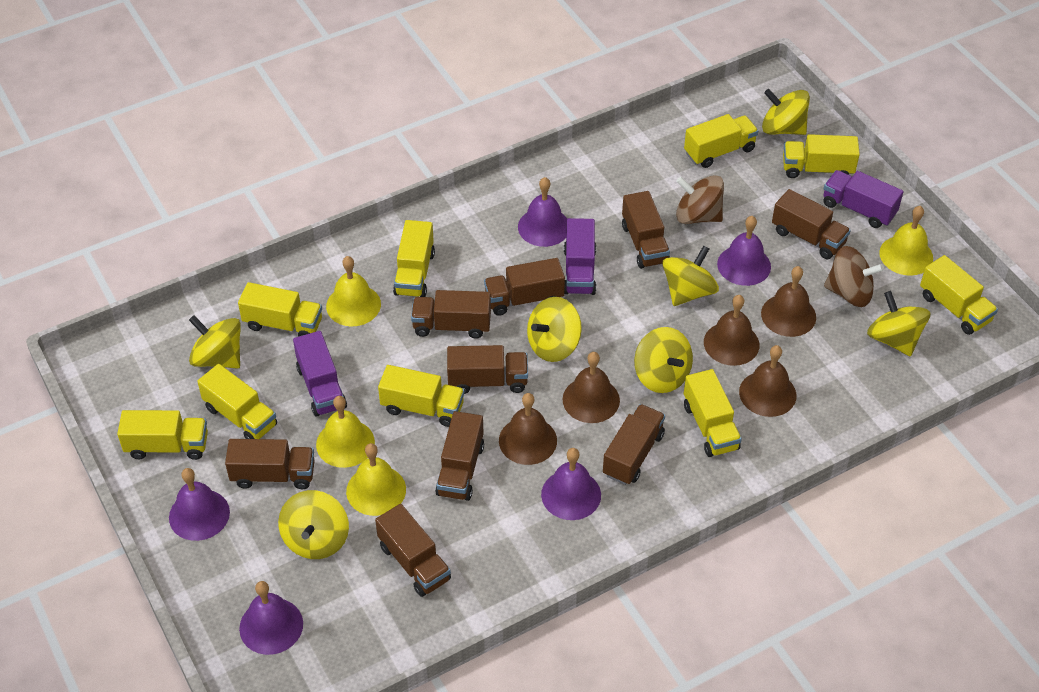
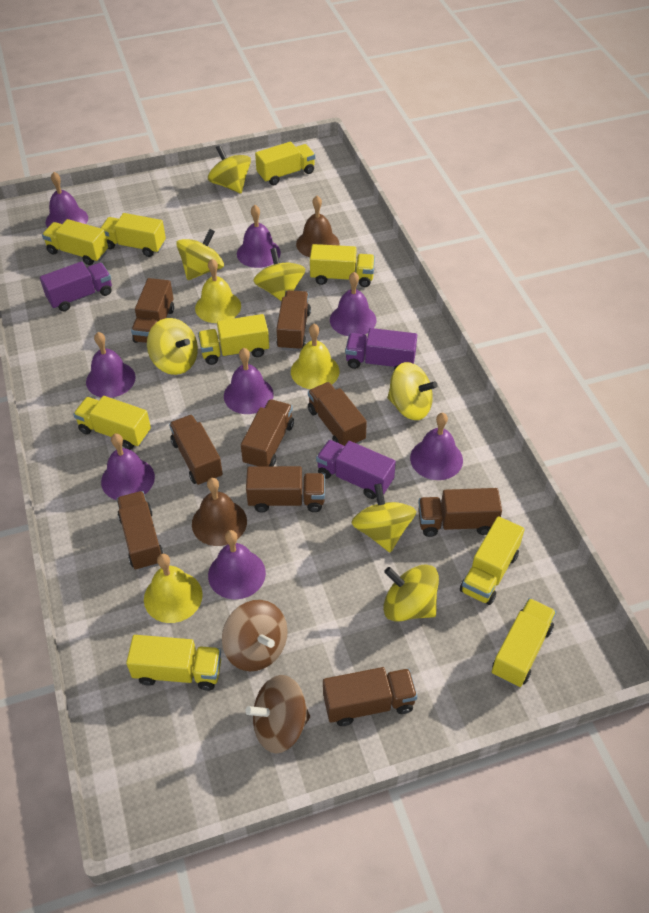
brown bell: 5 -> 2
purple bell: 5 -> 8
yellow bell: 4 -> 3

